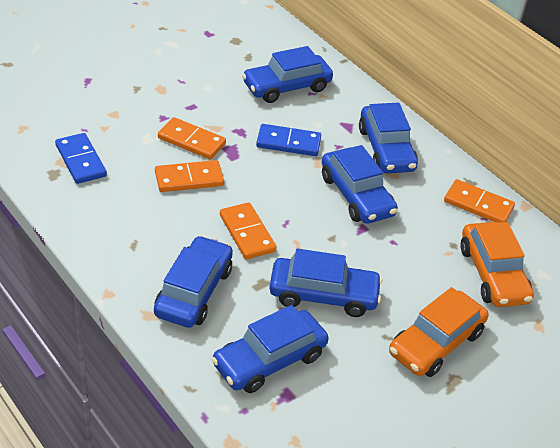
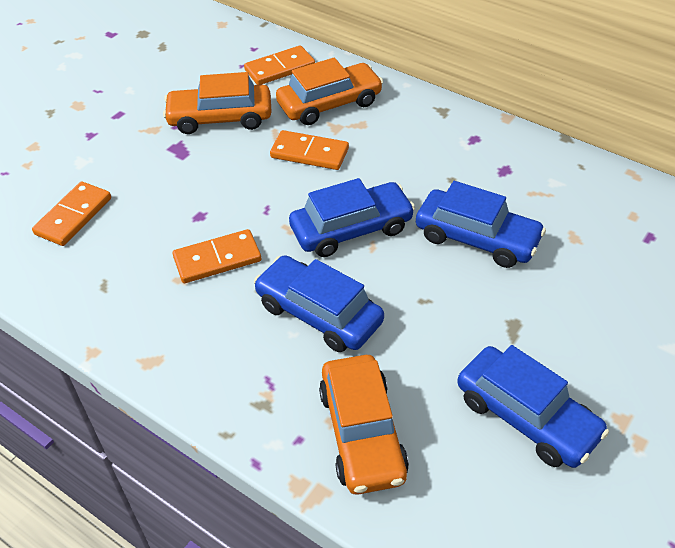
blue car: 6 -> 4
blue domino: 2 -> 0
orange car: 2 -> 3

